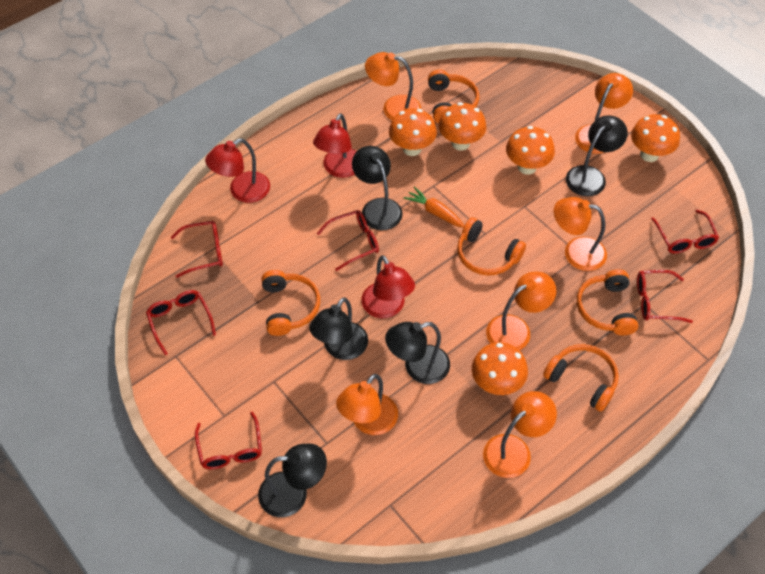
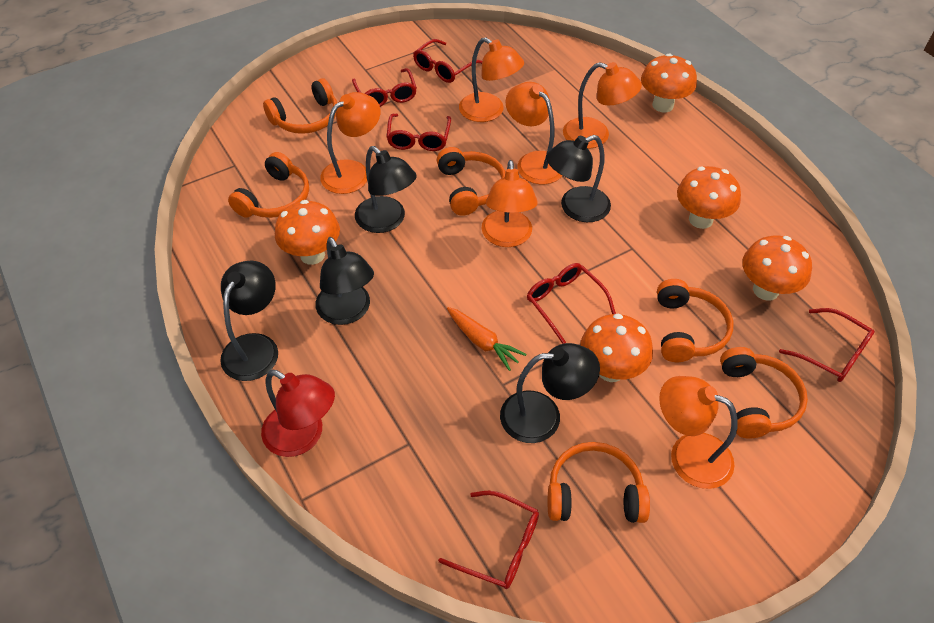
orange headphones: 5 -> 6
red lamp: 3 -> 1

